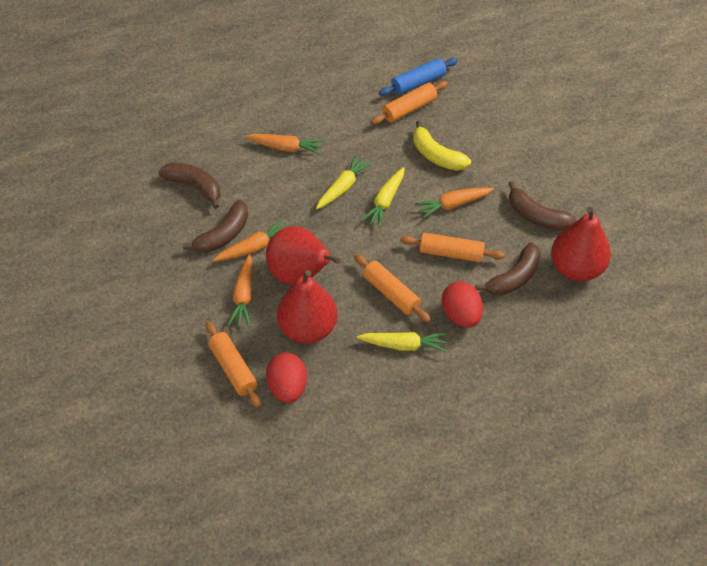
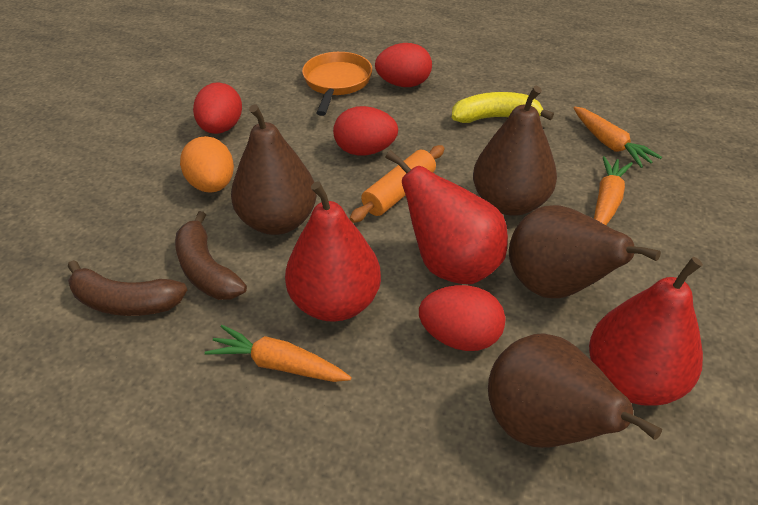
blue rolling pin: 1 -> 0
brown banana: 4 -> 2
brown pear: 0 -> 4
orange carrot: 4 -> 3
orange egg: 0 -> 1
orange pan: 0 -> 1
orange rolling pin: 4 -> 1
red egg: 2 -> 4
yellow carrot: 3 -> 0

